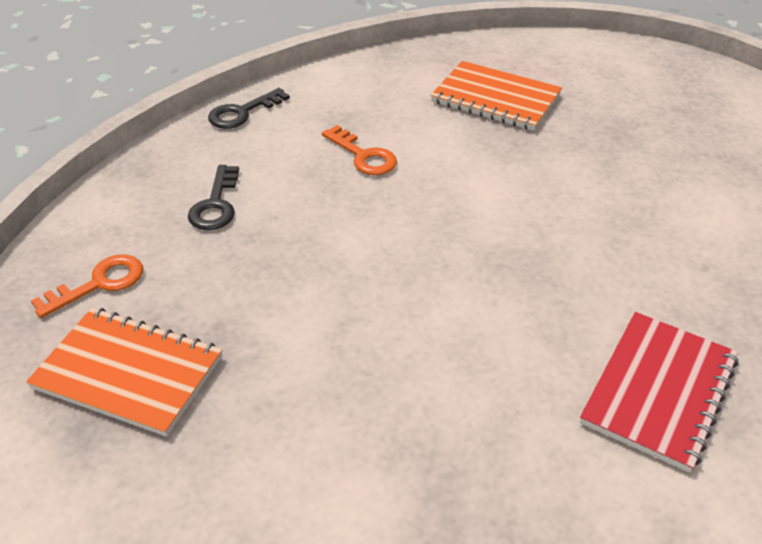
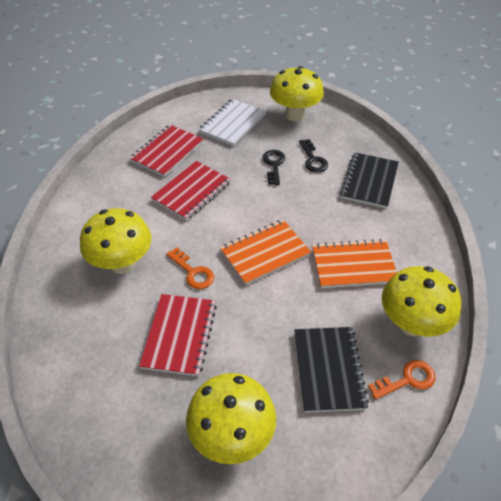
black notebook: 0 -> 2
red notebook: 1 -> 3
white notebook: 0 -> 1
yellow mushroom: 0 -> 4

